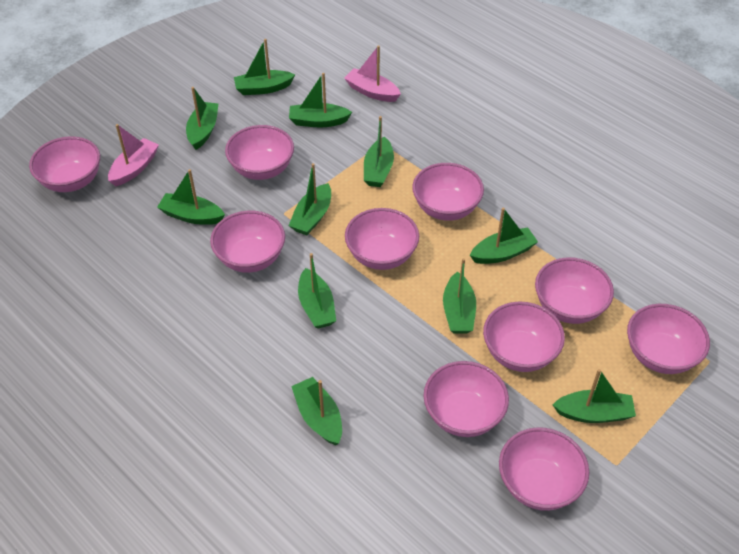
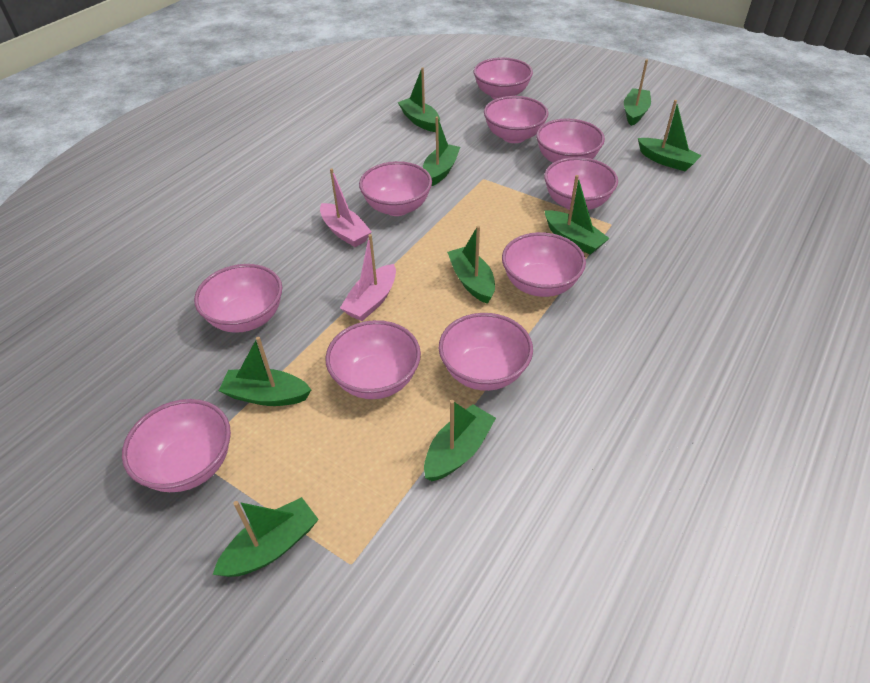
green boat: 11 -> 9

